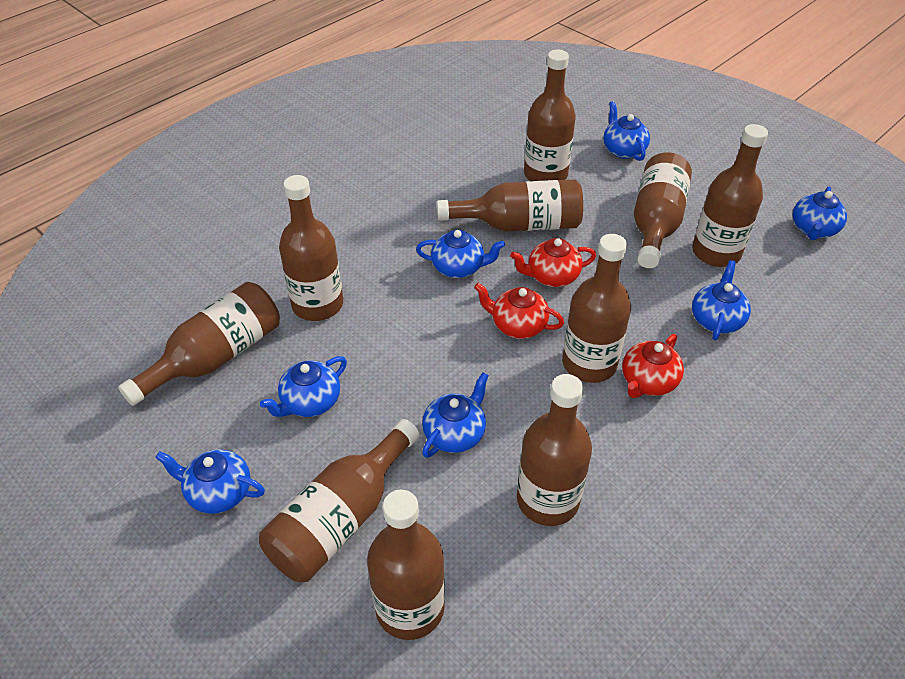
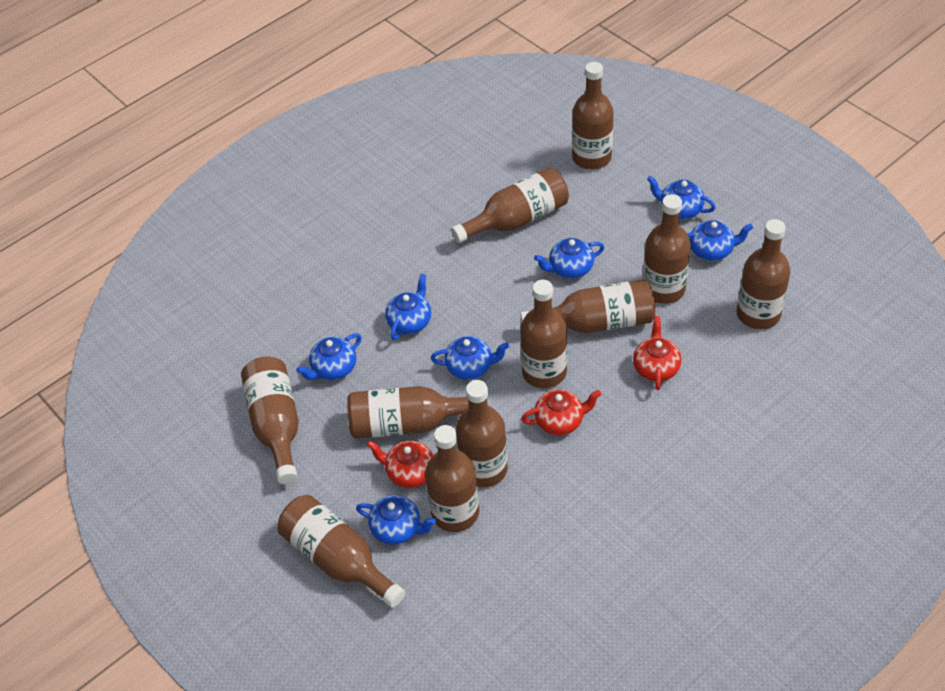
brown bottle: 10 -> 11

